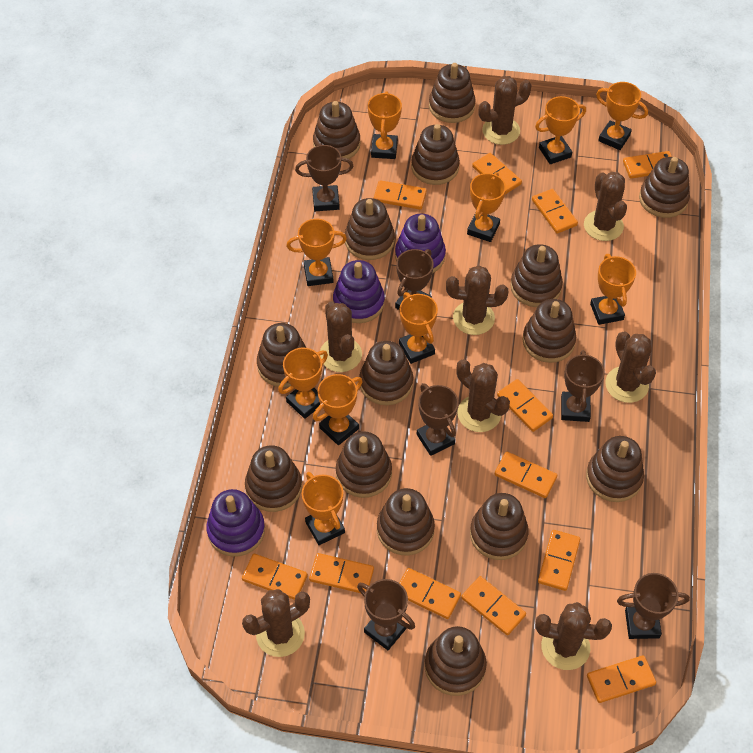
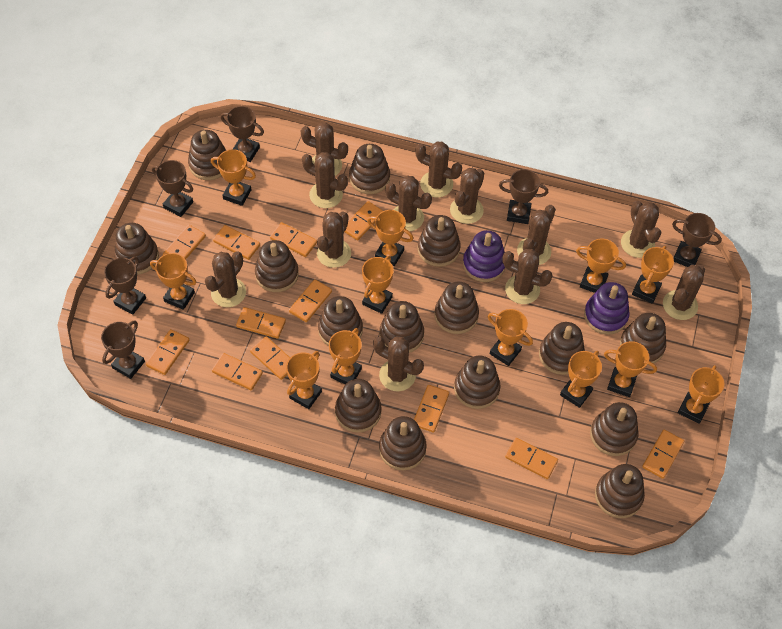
brown cactus: 8 -> 12
orange trophy: 10 -> 12
purple stacking toy: 3 -> 2

